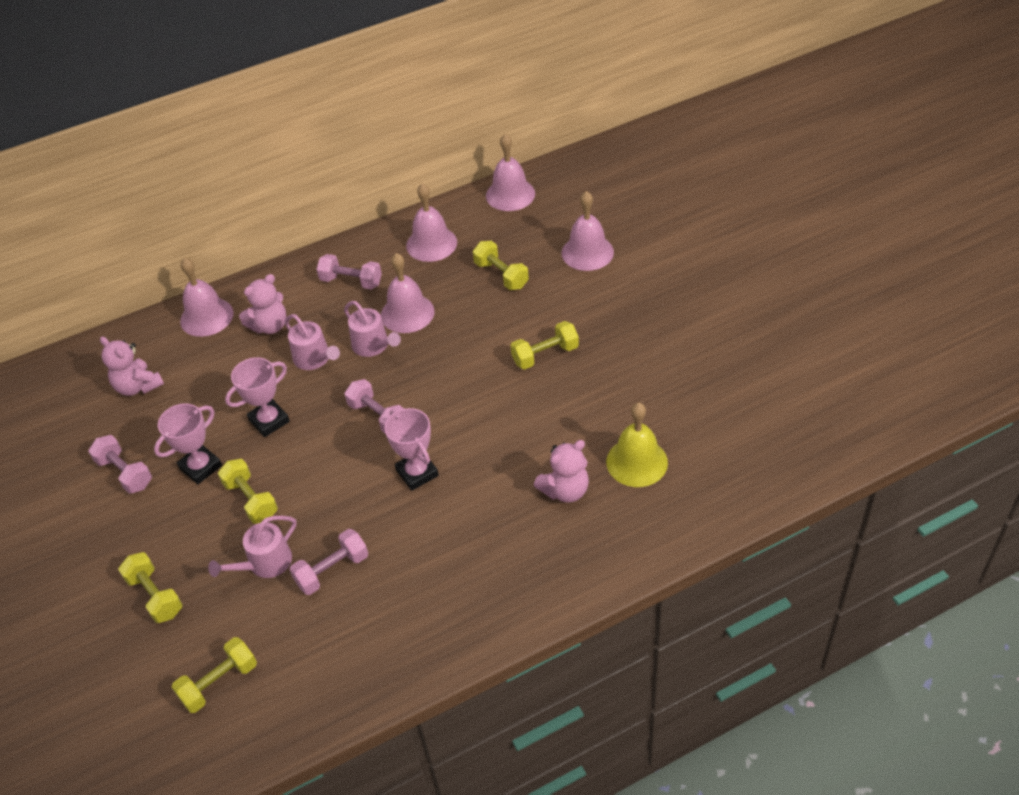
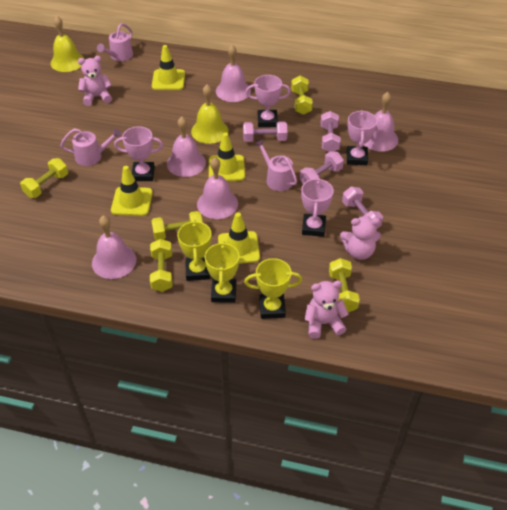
pink trophy: 3 -> 4
yellow bell: 1 -> 2
yellow traffic cone: 0 -> 4
yellow trophy: 0 -> 3

